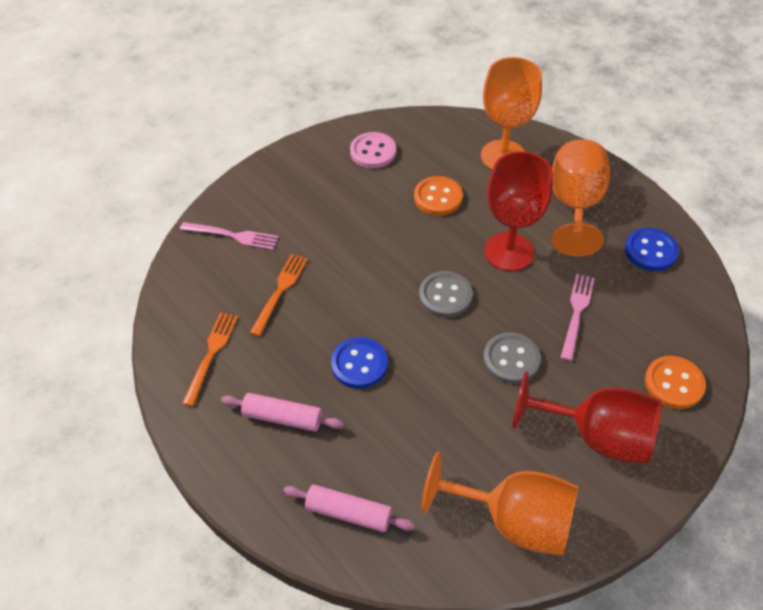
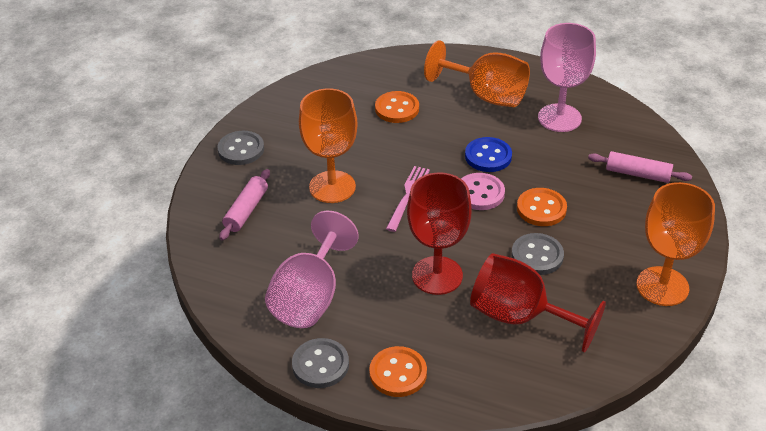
blue button: 2 -> 1
grey button: 2 -> 3
orange button: 2 -> 3
orange fork: 2 -> 0
pink fork: 2 -> 1
pink goblet: 0 -> 2

